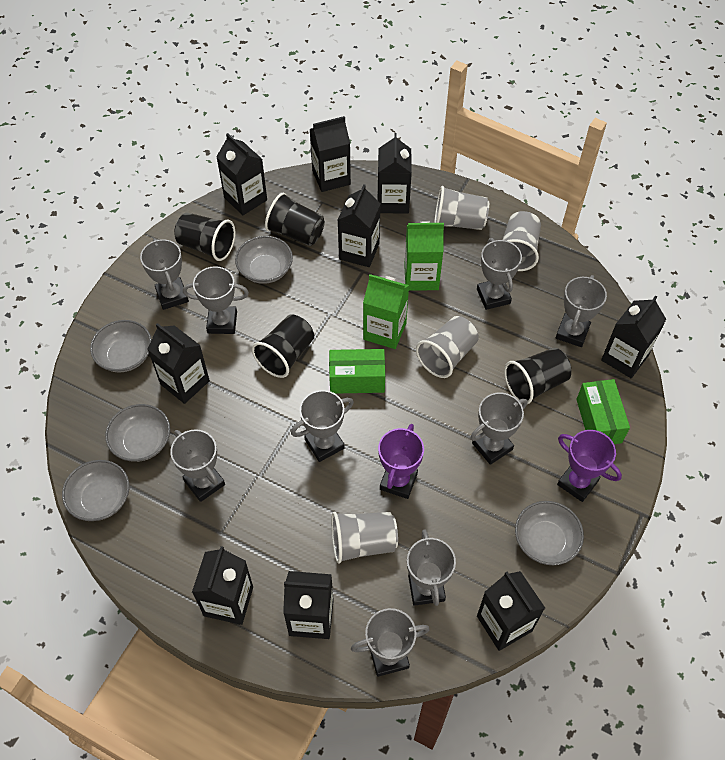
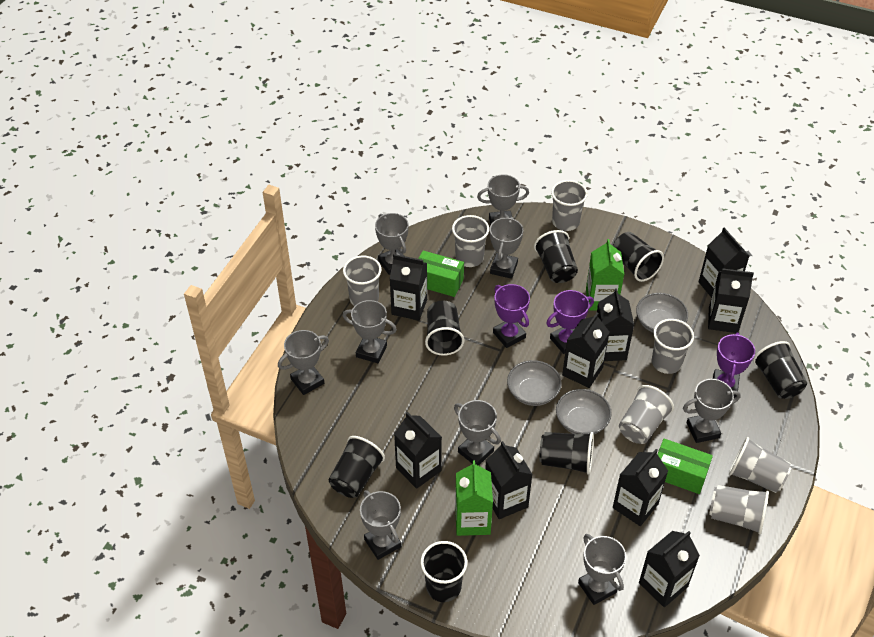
black cup: 4 -> 7
grey bowl: 5 -> 3
grey cup: 4 -> 7
purple trophy: 2 -> 3

